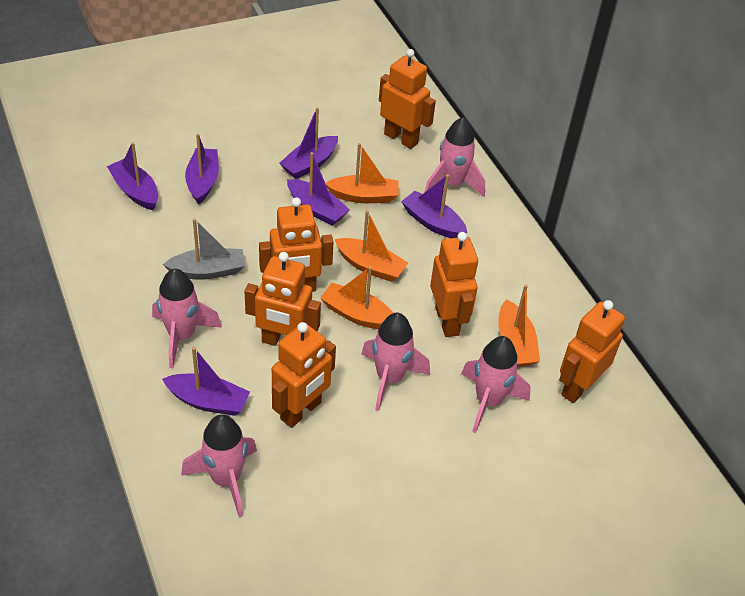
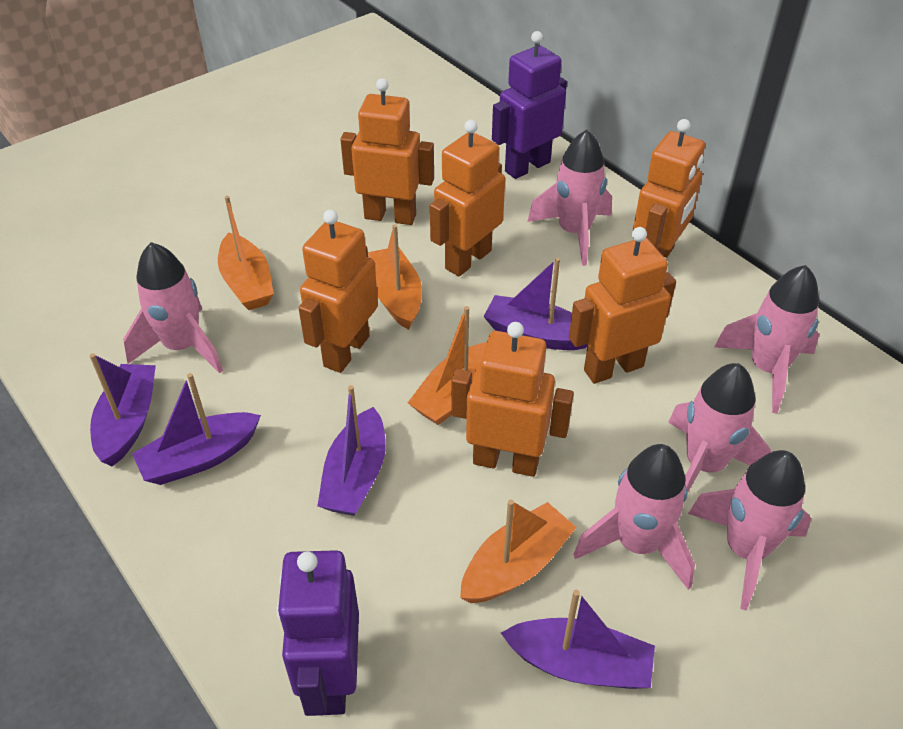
grey boat: 1 -> 0
pink rocket: 5 -> 6
purple boat: 6 -> 5
purple robot: 0 -> 2

